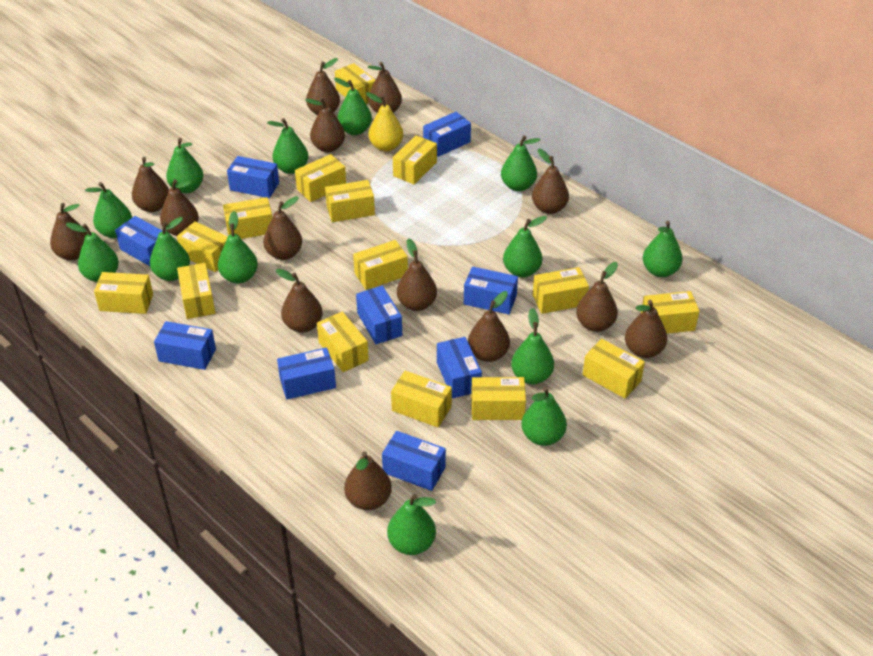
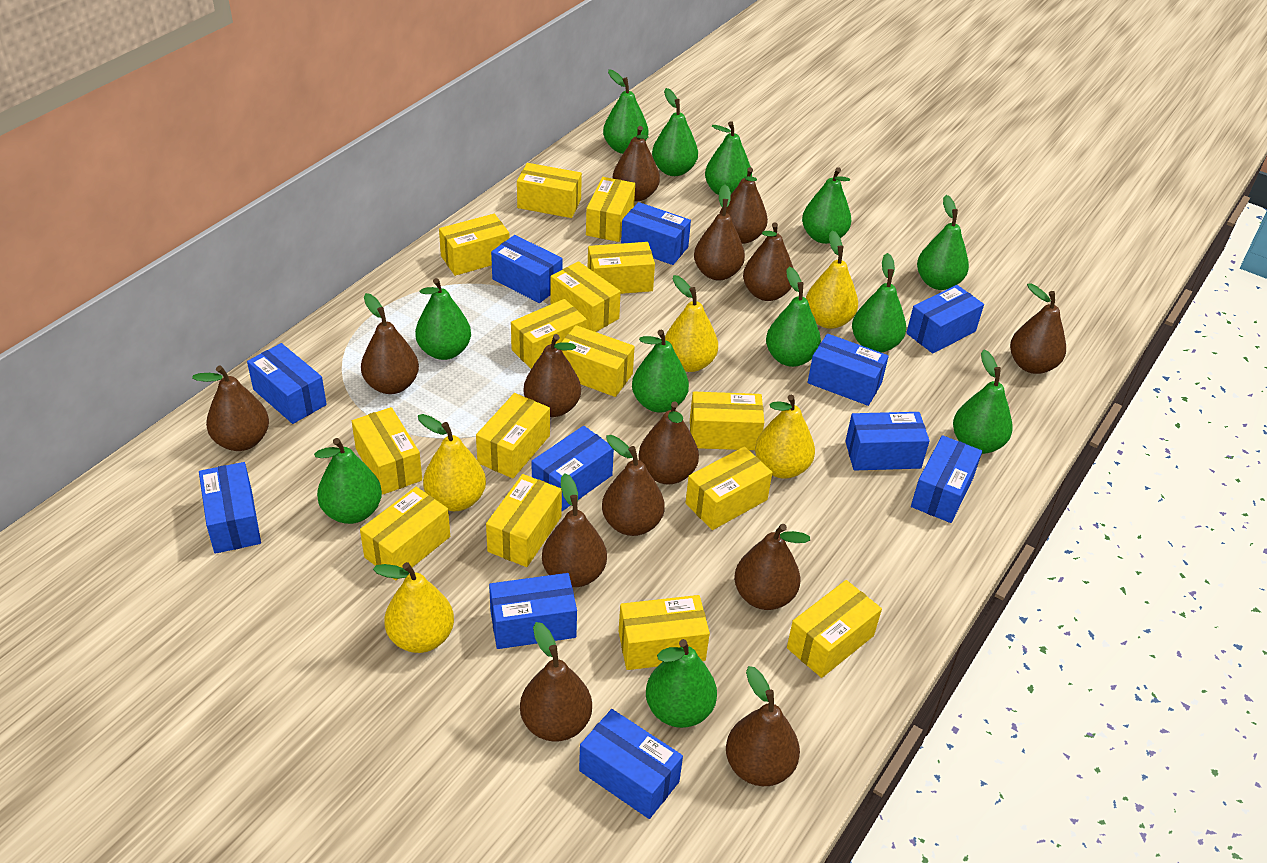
blue box: 9 -> 11
green pear: 13 -> 12
yellow pear: 1 -> 5

